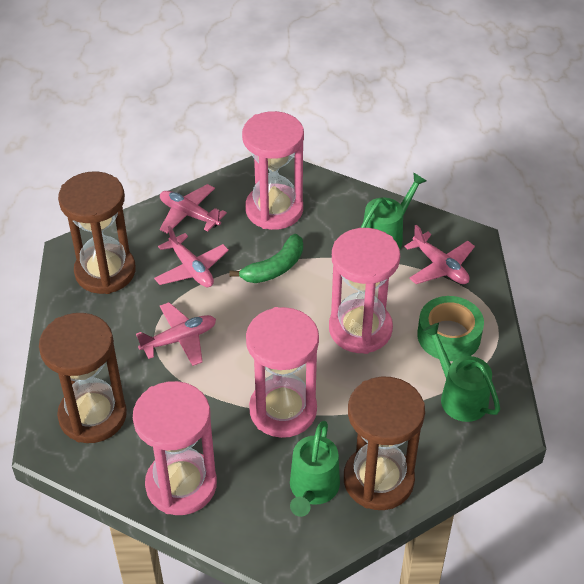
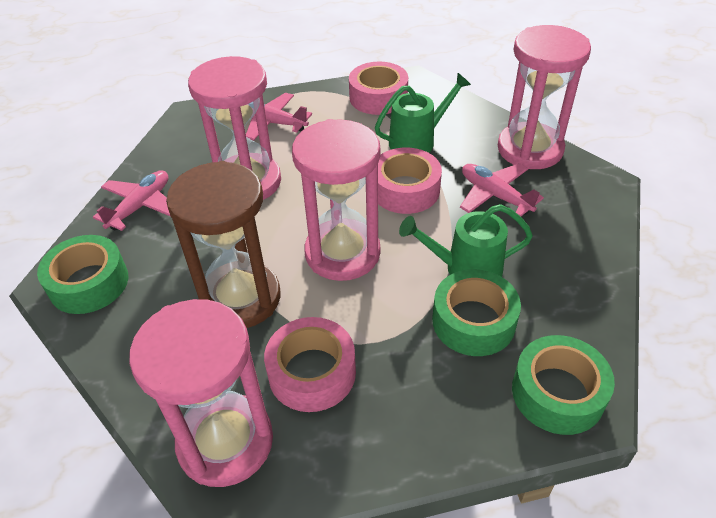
brown hourglass: 3 -> 1
green banana: 1 -> 0
green tape: 1 -> 3
green watering can: 3 -> 2
pink plane: 4 -> 3
pink tape: 0 -> 3

